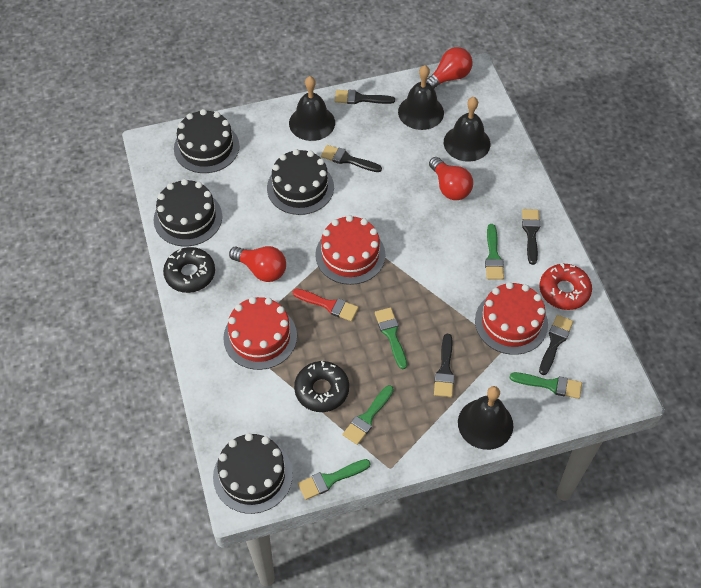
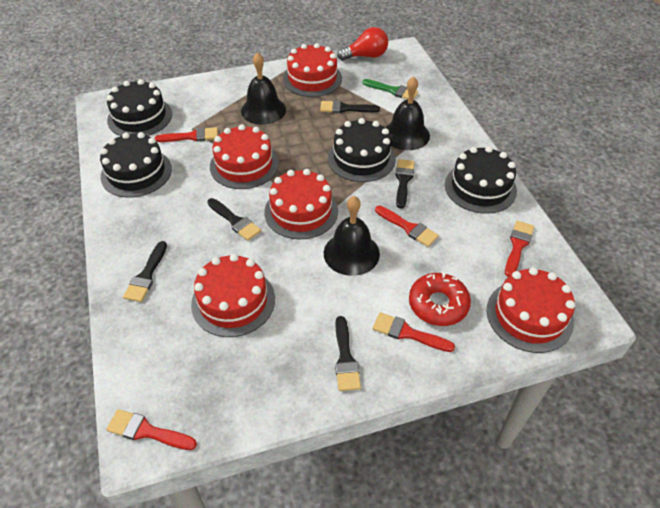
black bell: 4 -> 3
black donut: 2 -> 0
green brush: 5 -> 1
red brush: 1 -> 5
red cake: 3 -> 5
red light bulb: 3 -> 1

